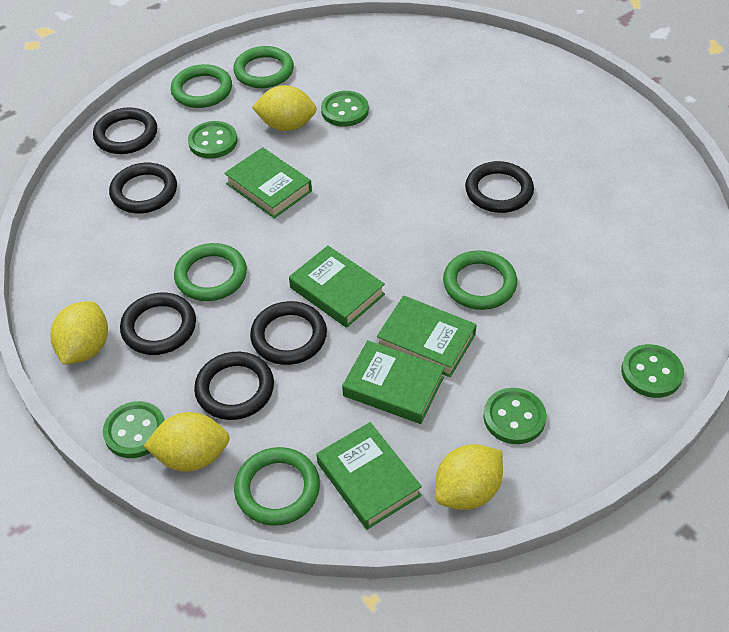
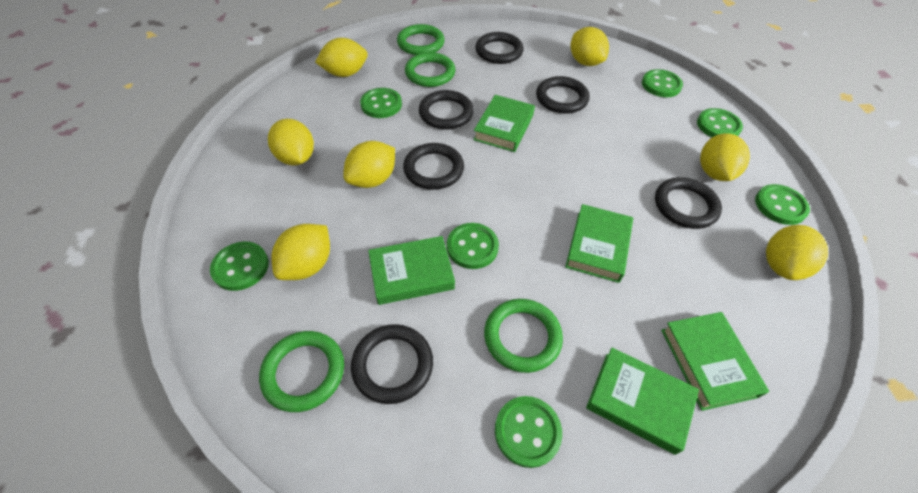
green button: 5 -> 7
green ring: 5 -> 4
yellow lemon: 4 -> 7

